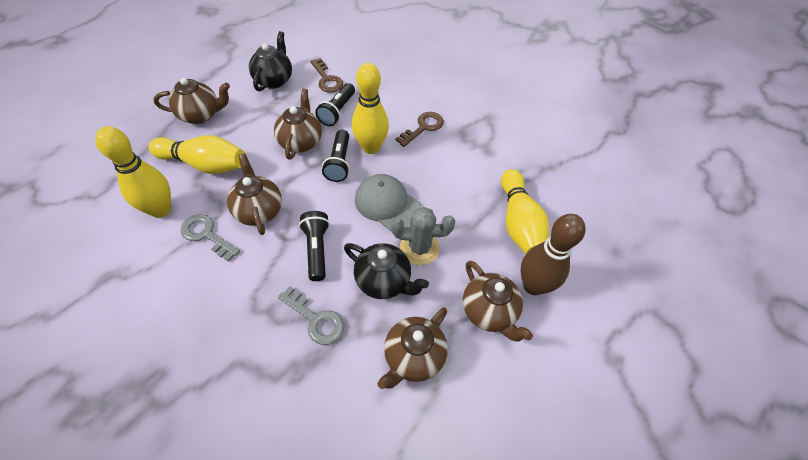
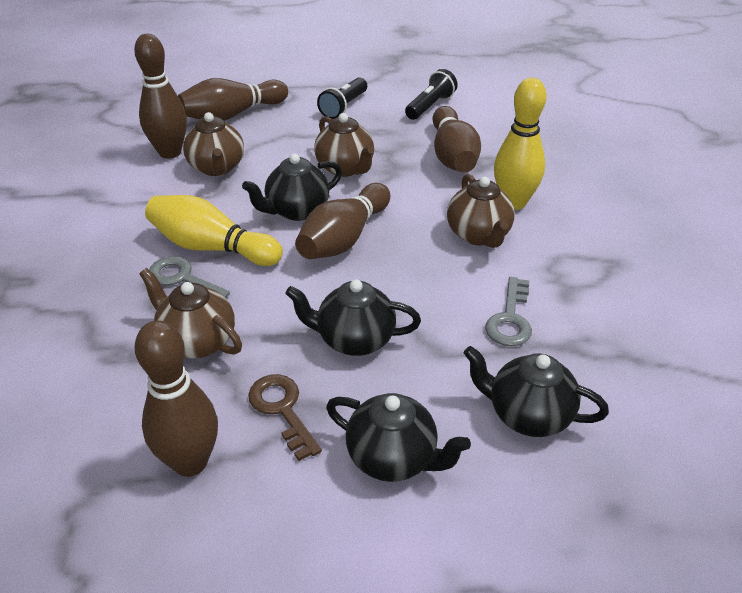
black flashlight: 3 -> 2
black teapot: 2 -> 4
brown bowling pin: 1 -> 5
brown key: 2 -> 1
brown teapot: 5 -> 4
grey cactus: 1 -> 0
grey cap: 1 -> 0
yellow bowling pin: 4 -> 2

